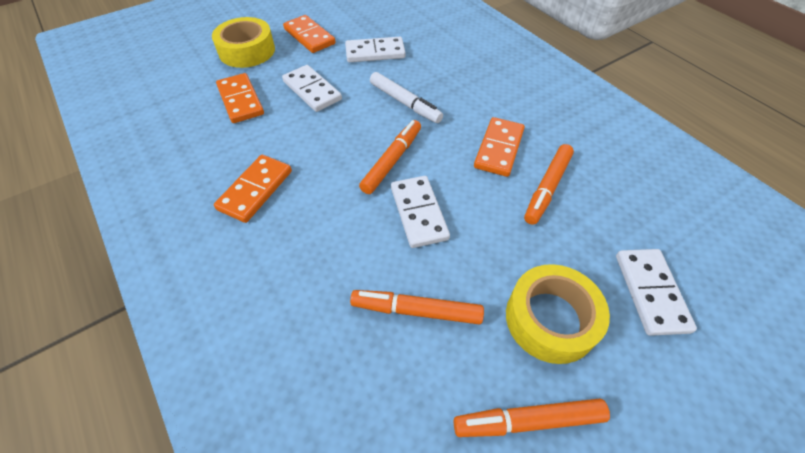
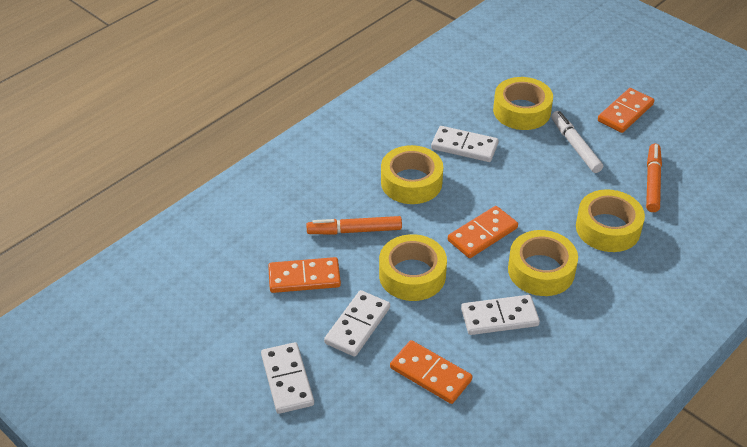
orange marker: 4 -> 2
yellow tape: 2 -> 5

